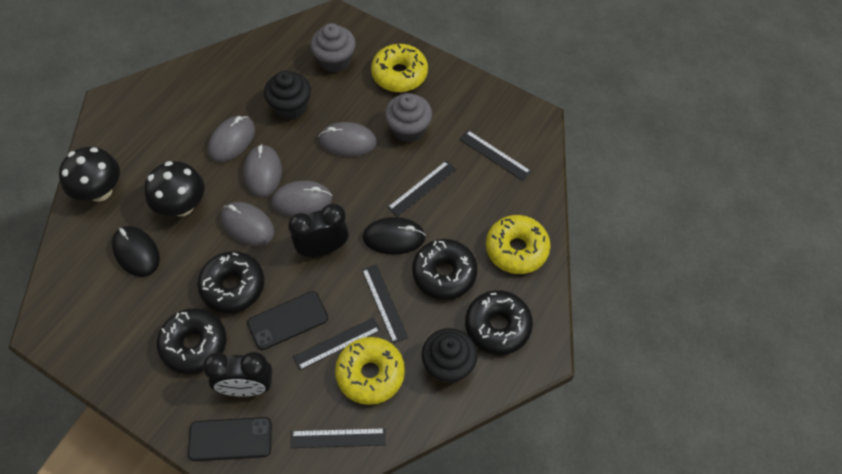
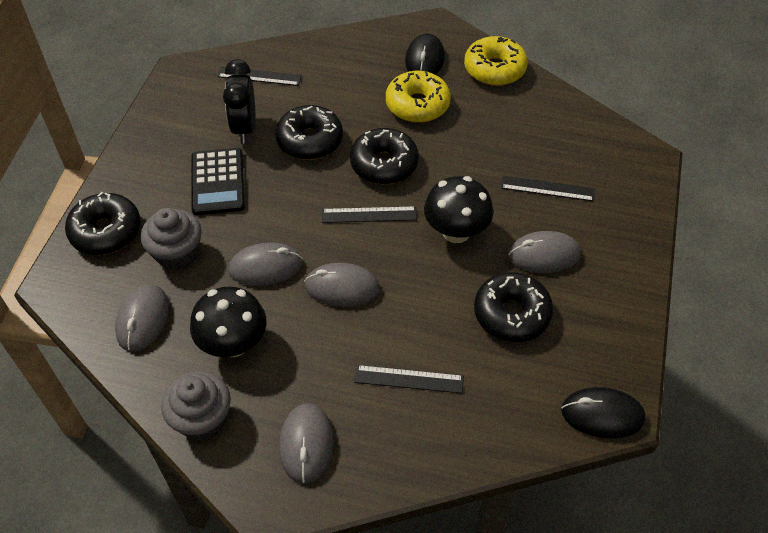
black calculator: 0 -> 1
black clock: 2 -> 1
black cupcake: 2 -> 0
black phone: 2 -> 0
black ruler: 5 -> 4
yellow donut: 3 -> 2

